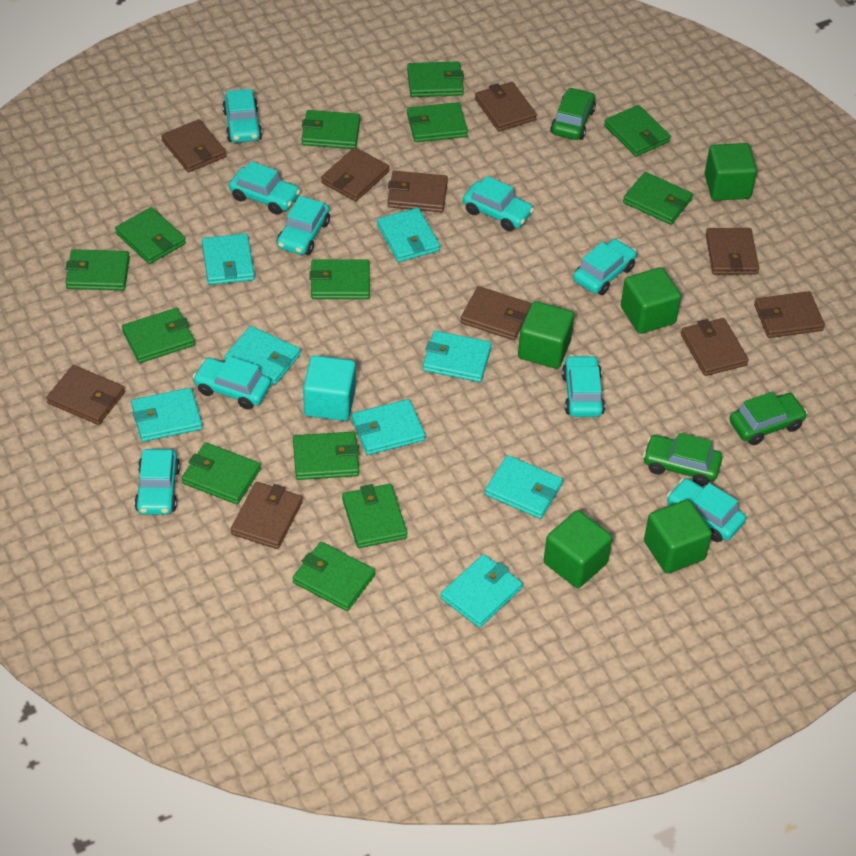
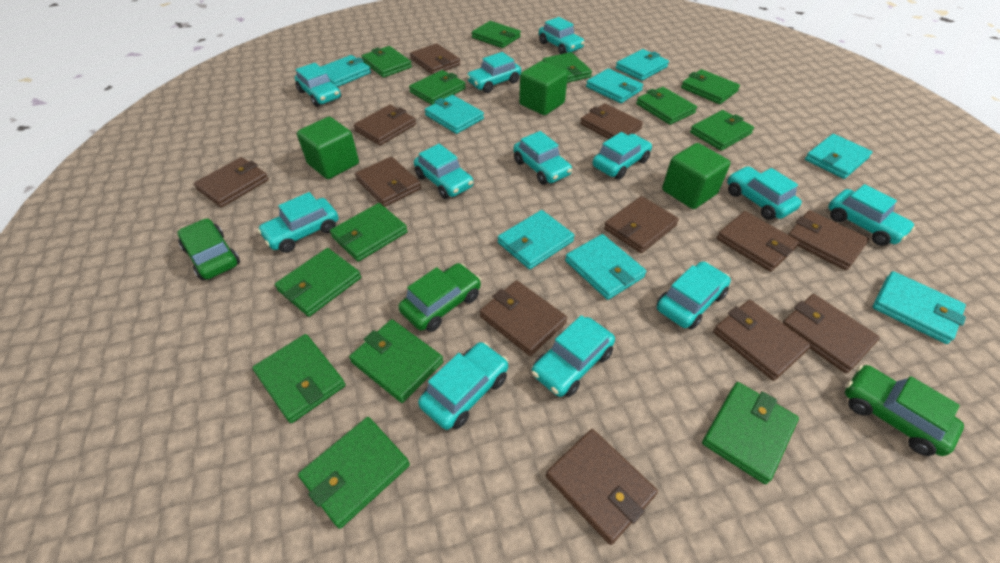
brown wallet: 10 -> 12
green cube: 5 -> 3
turquoise car: 9 -> 12
turquoise cube: 1 -> 0

